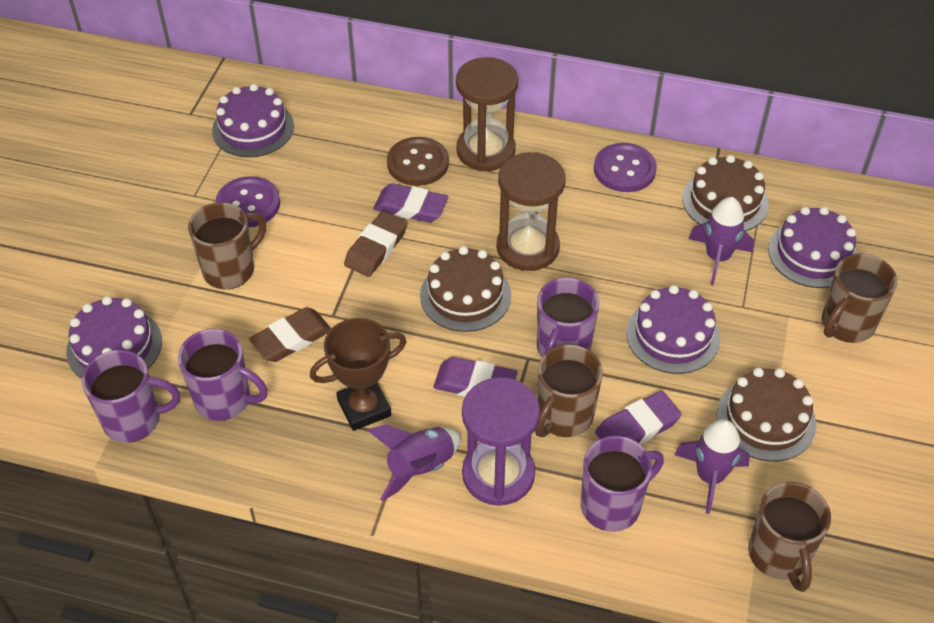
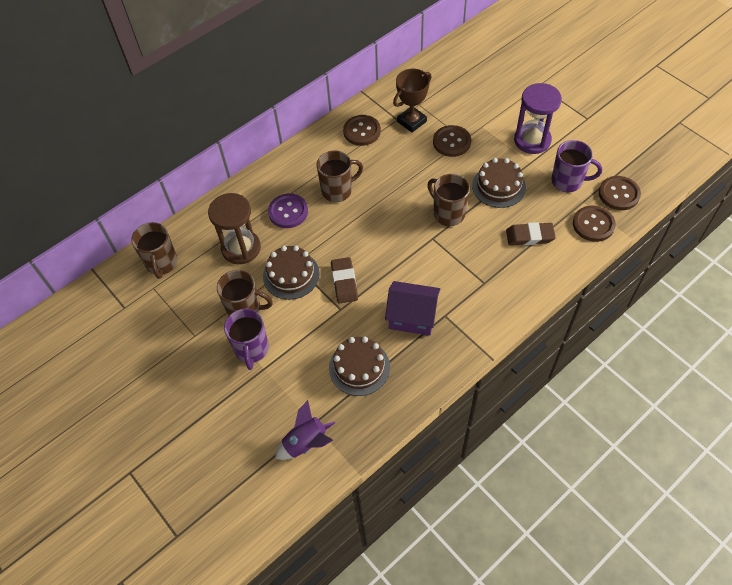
brown button: 1 -> 4
brown hourglass: 2 -> 1
purple button: 2 -> 1
purple cake: 4 -> 0
purple eraser: 3 -> 0
purple house: 0 -> 1
purple mug: 4 -> 2
purple rocket: 3 -> 1

